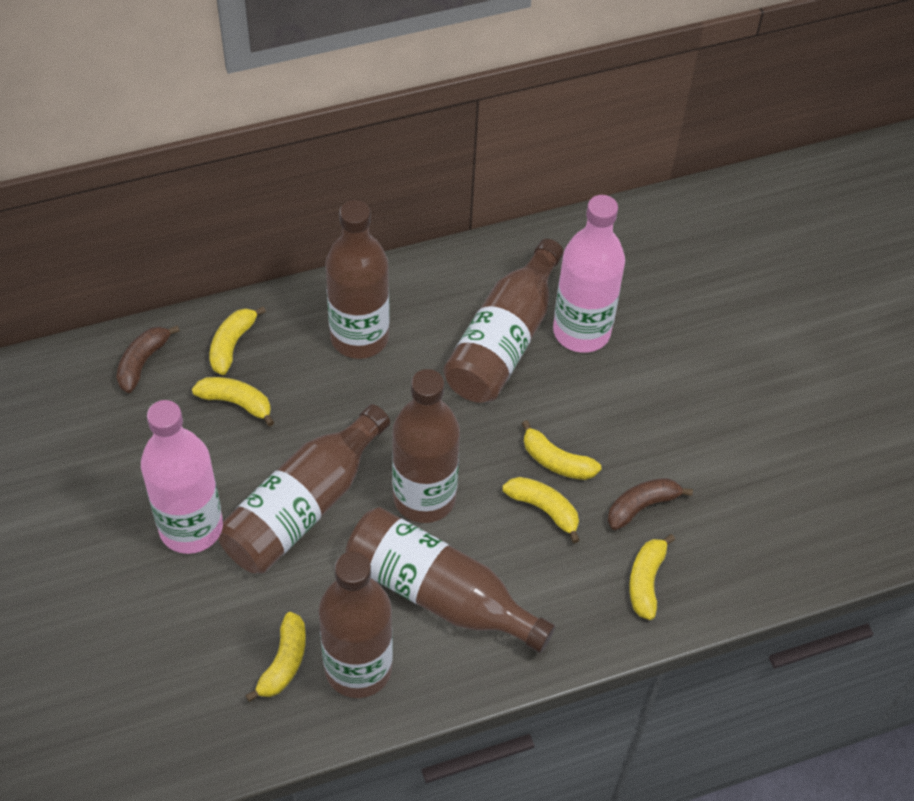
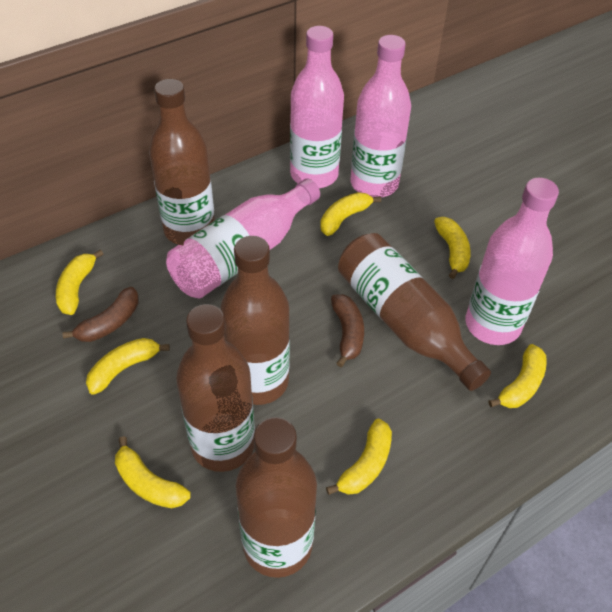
brown bottle: 6 -> 5
pink bottle: 2 -> 4
yellow banana: 6 -> 7

